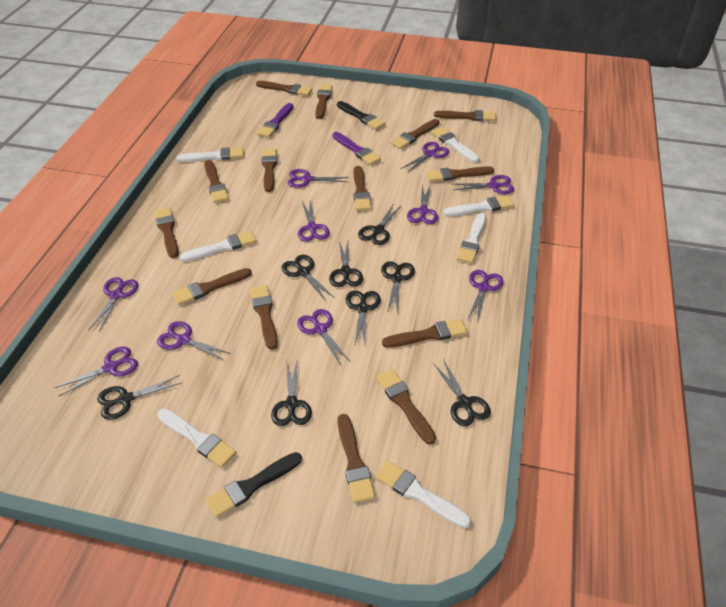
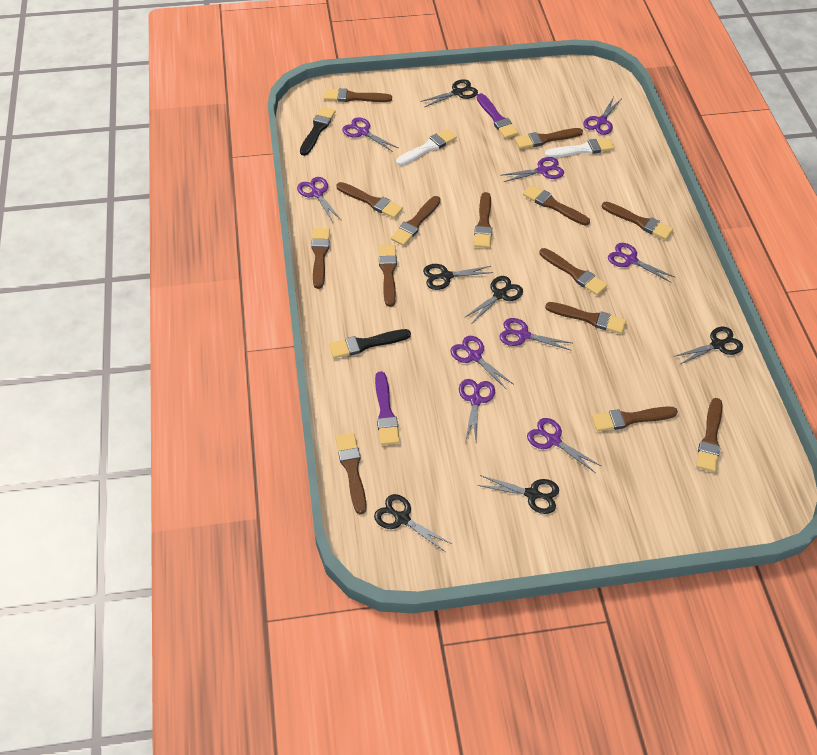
black scissors: 8 -> 6
purple scissors: 10 -> 9
white brush: 7 -> 2

